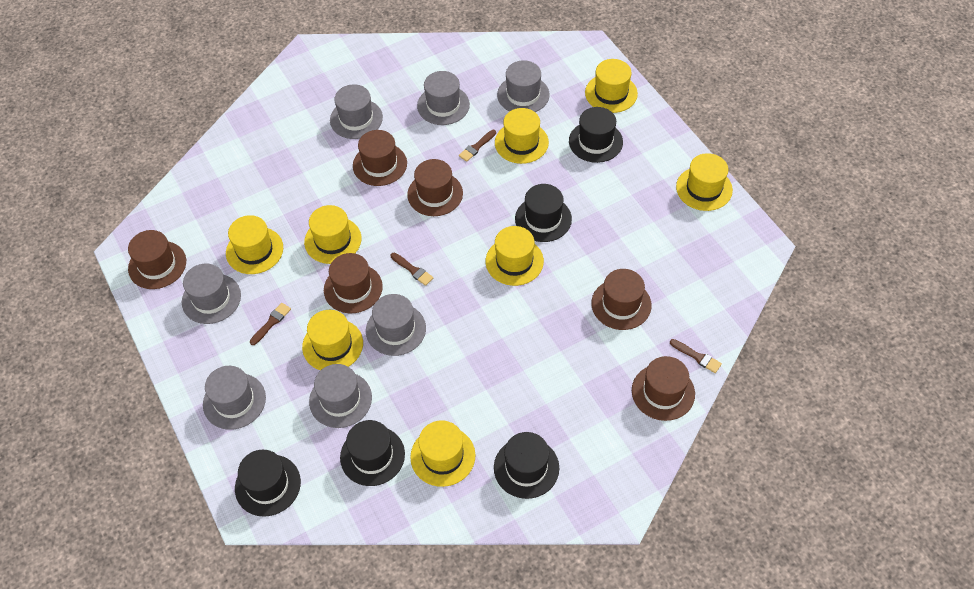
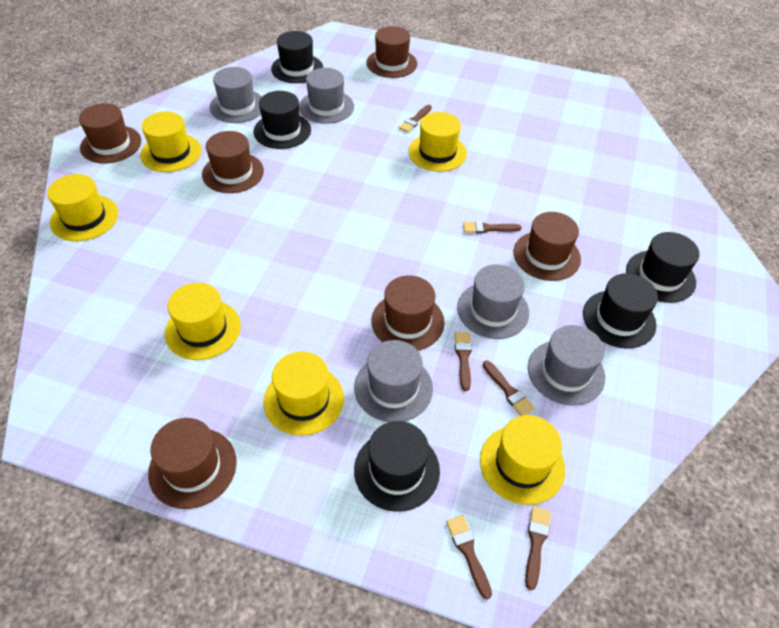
brown brush: 4 -> 6
grey hat: 7 -> 5
yellow hat: 8 -> 6

